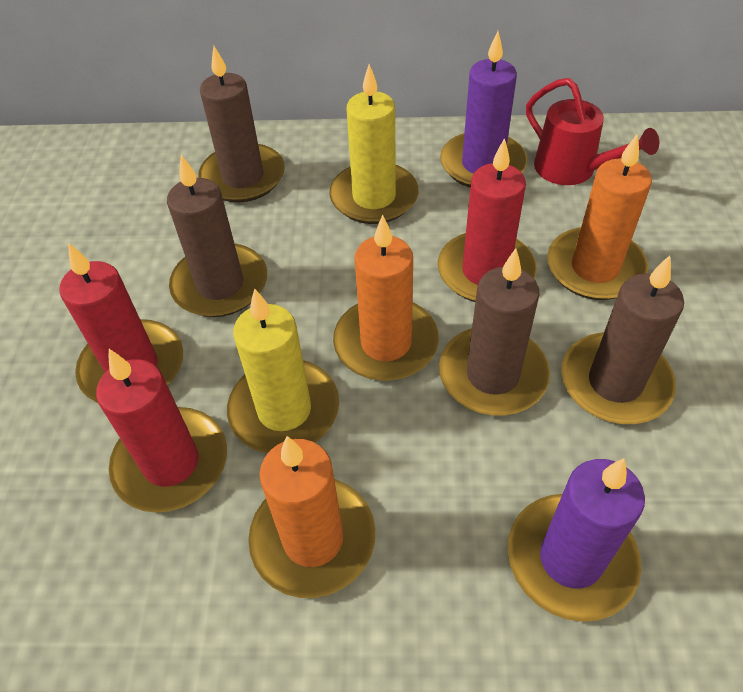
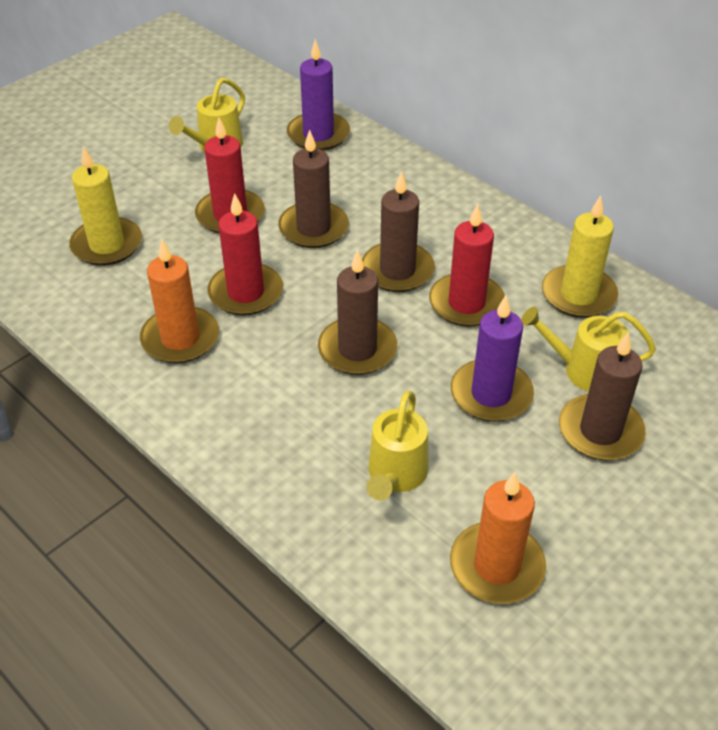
orange candle: 3 -> 2
red watering can: 1 -> 0
yellow watering can: 0 -> 3

